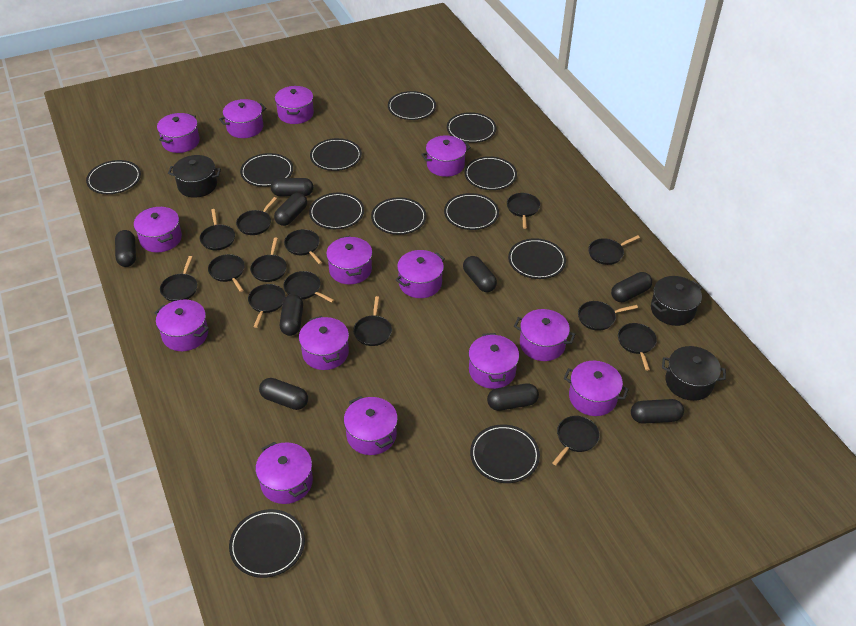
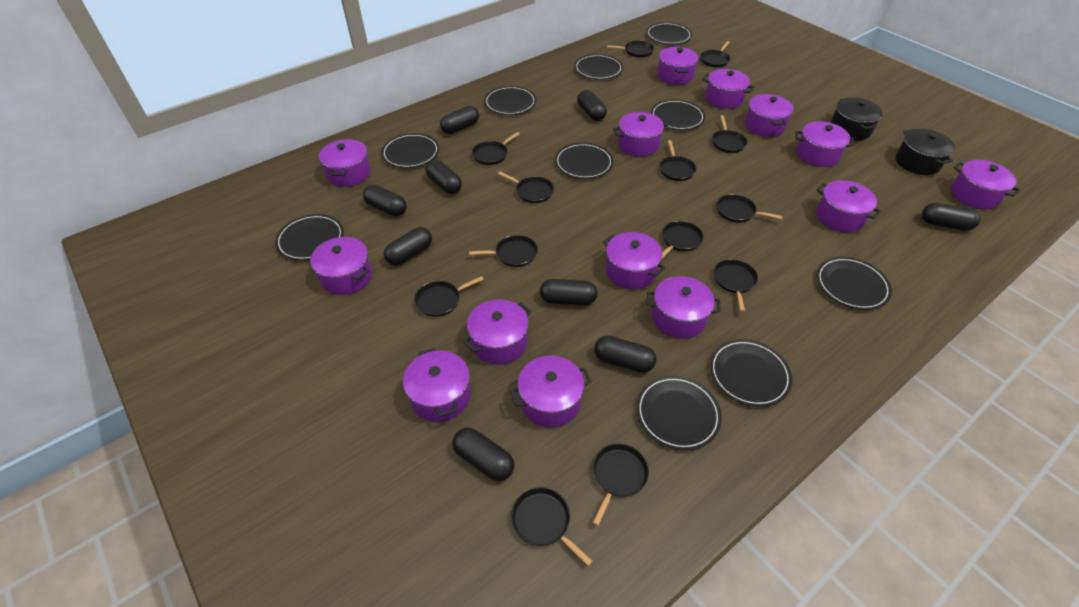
black pan: 14 -> 13
black plate: 12 -> 10
black pot: 3 -> 2

